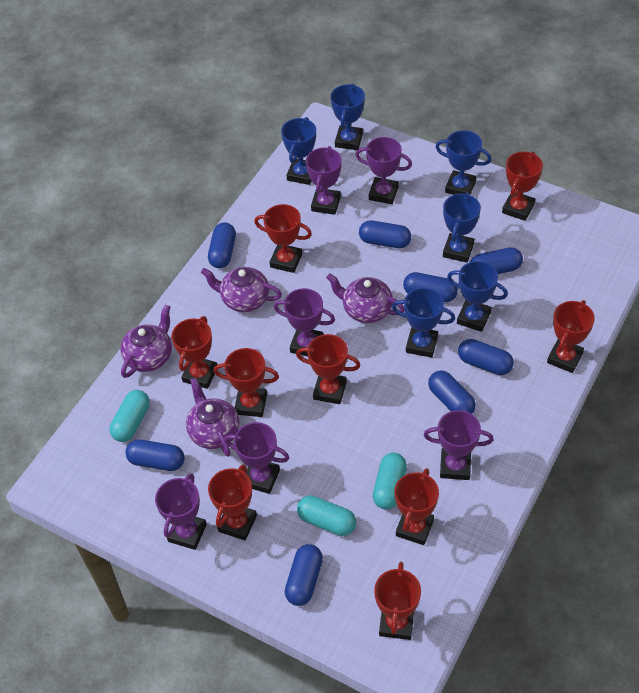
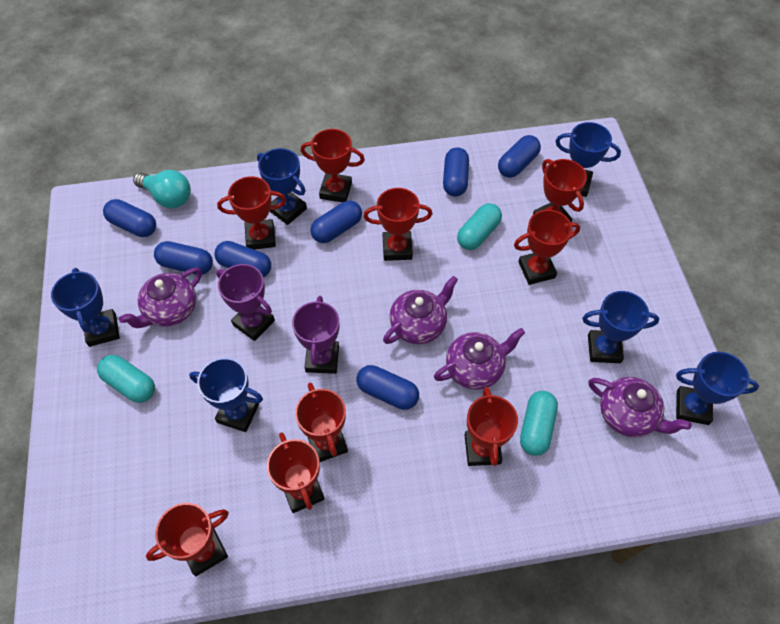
blue capsule: 8 -> 7
purple trophy: 6 -> 2
turquoise light bulb: 0 -> 1

